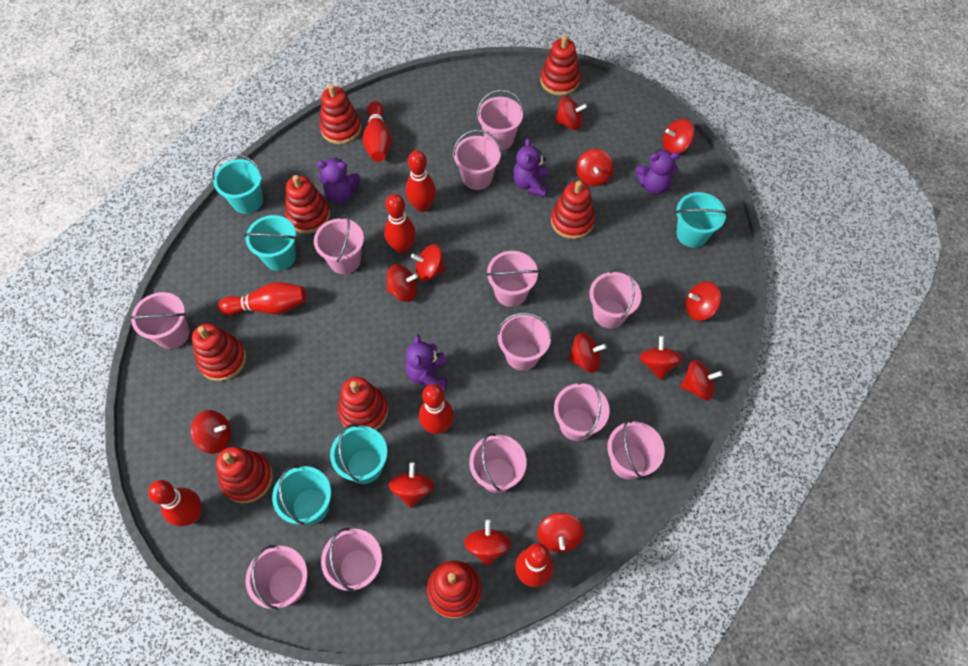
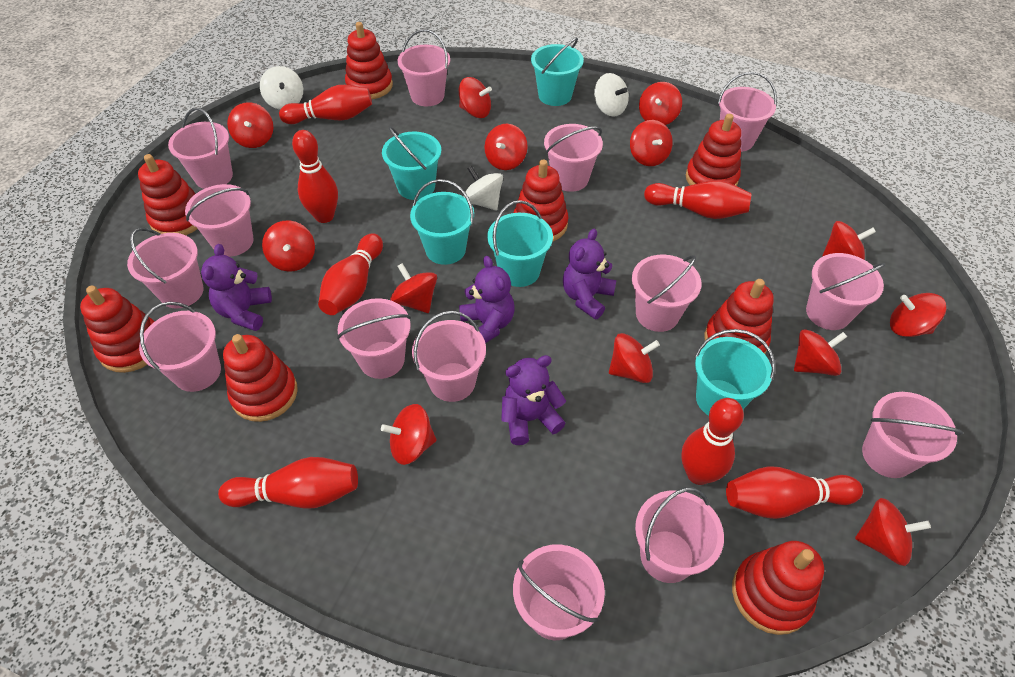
pink bucket: 12 -> 14
white spinning top: 0 -> 3

